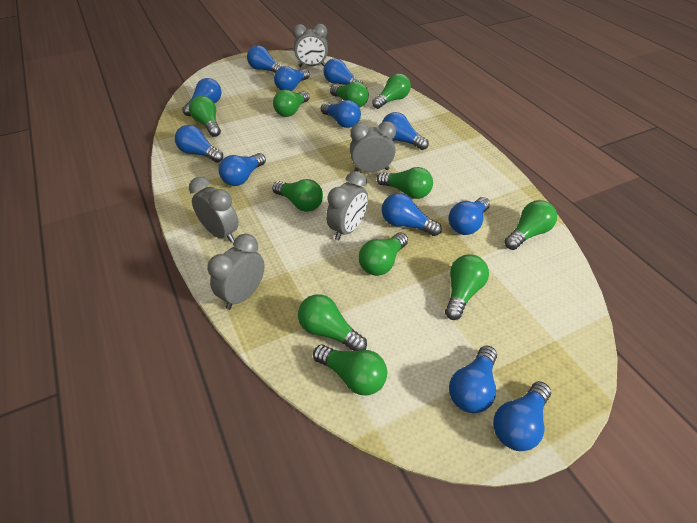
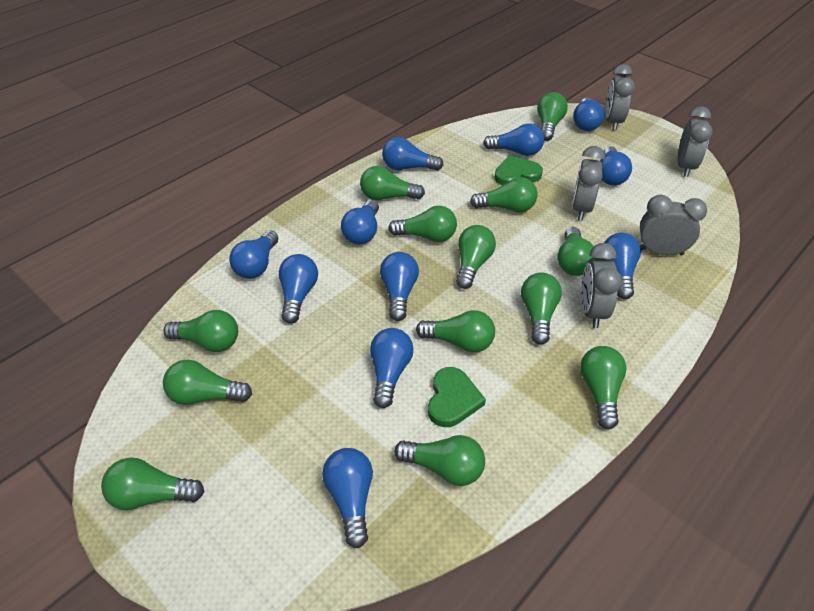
blue light bulb: 12 -> 11
green heart: 0 -> 2
green light bulb: 11 -> 13

